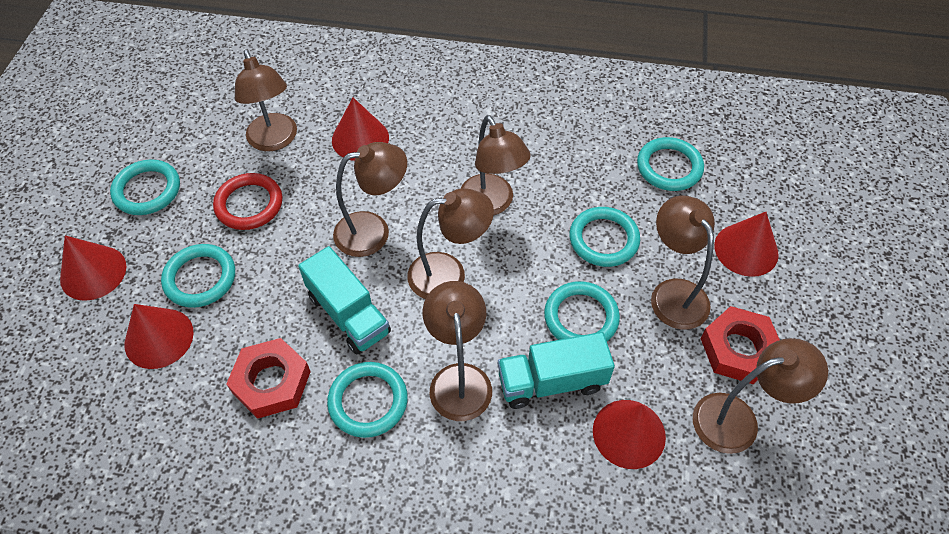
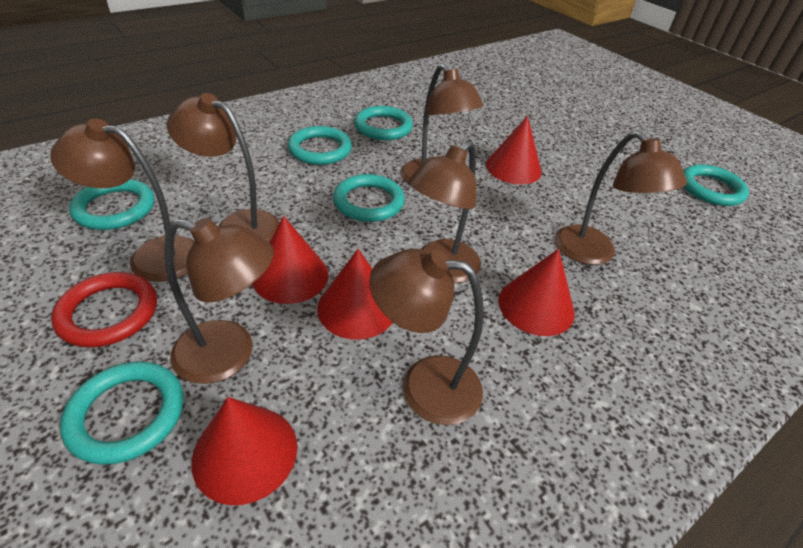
red nut: 2 -> 0
turquoise truck: 2 -> 0

